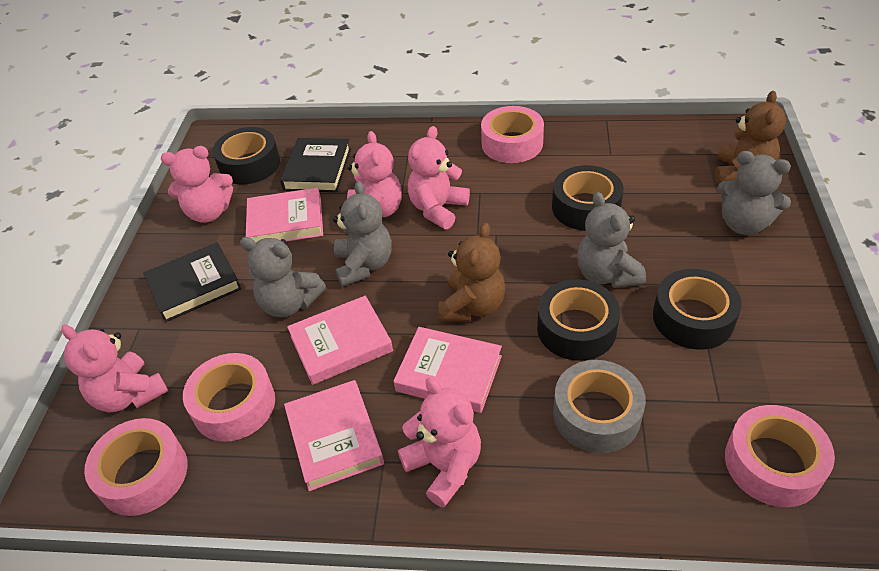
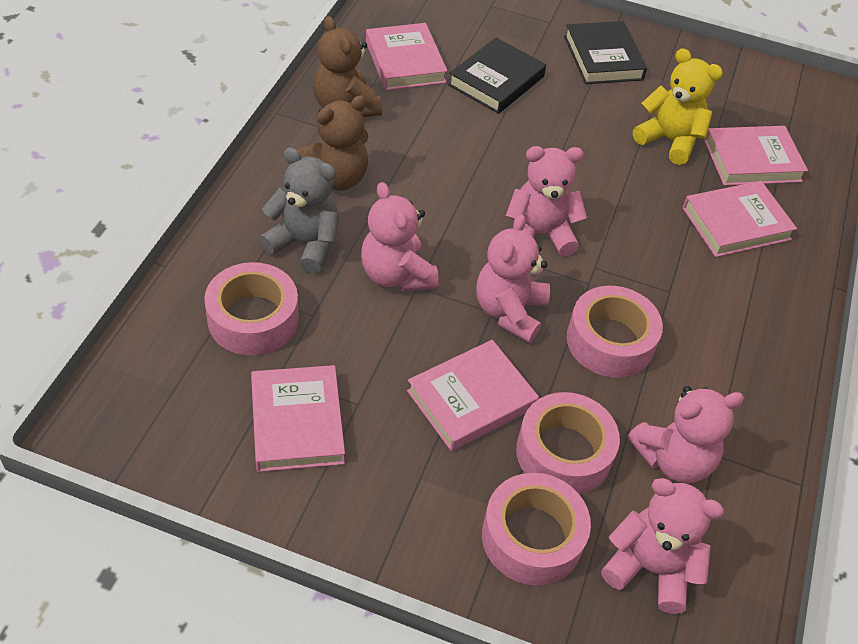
black tape: 4 -> 0
grey tape: 1 -> 0
grey teddy bear: 4 -> 1
pink book: 4 -> 5
yellow teddy bear: 0 -> 1

